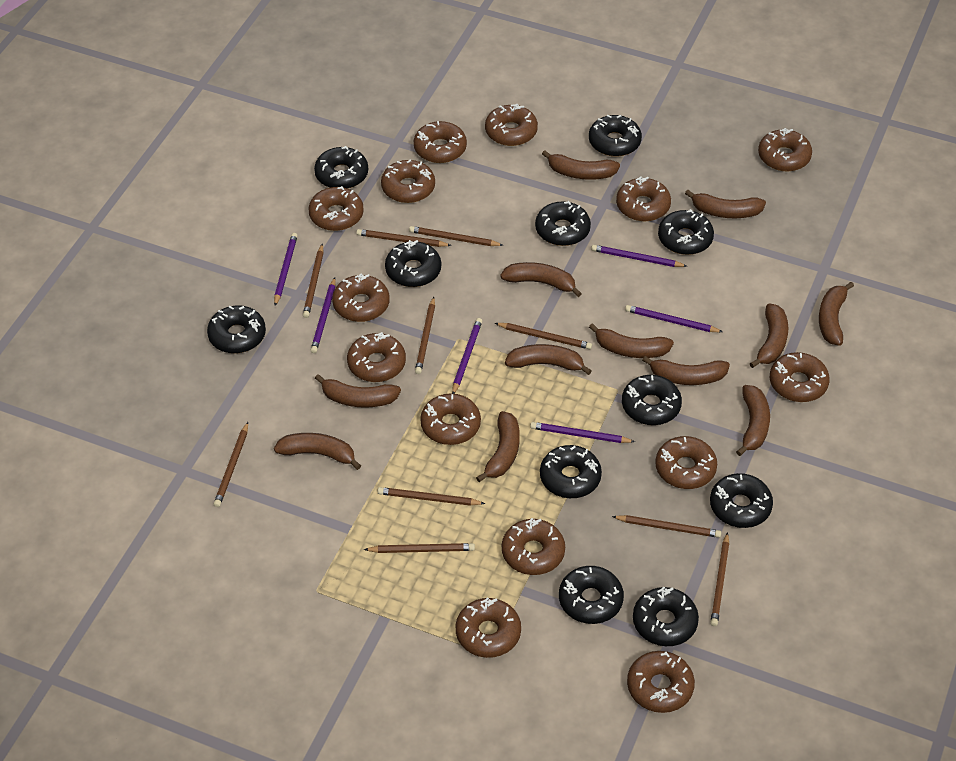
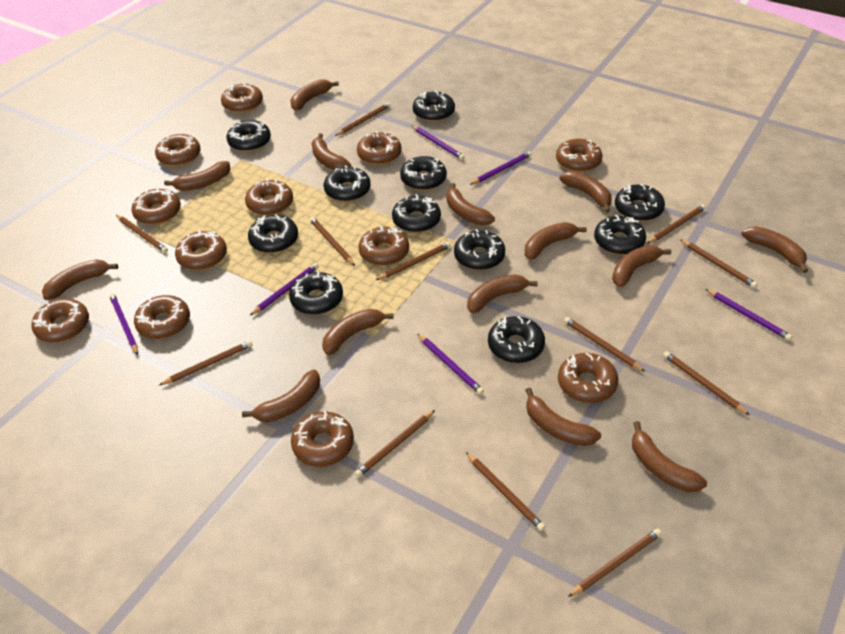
brown banana: 12 -> 14
brown donut: 14 -> 12
brown pencil: 10 -> 12

